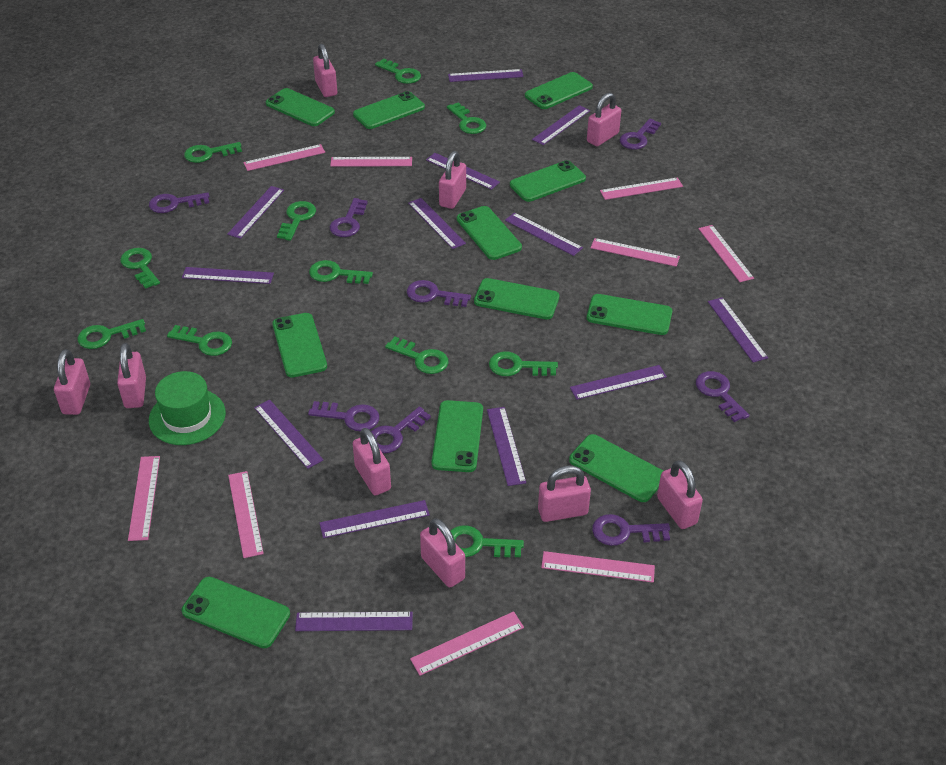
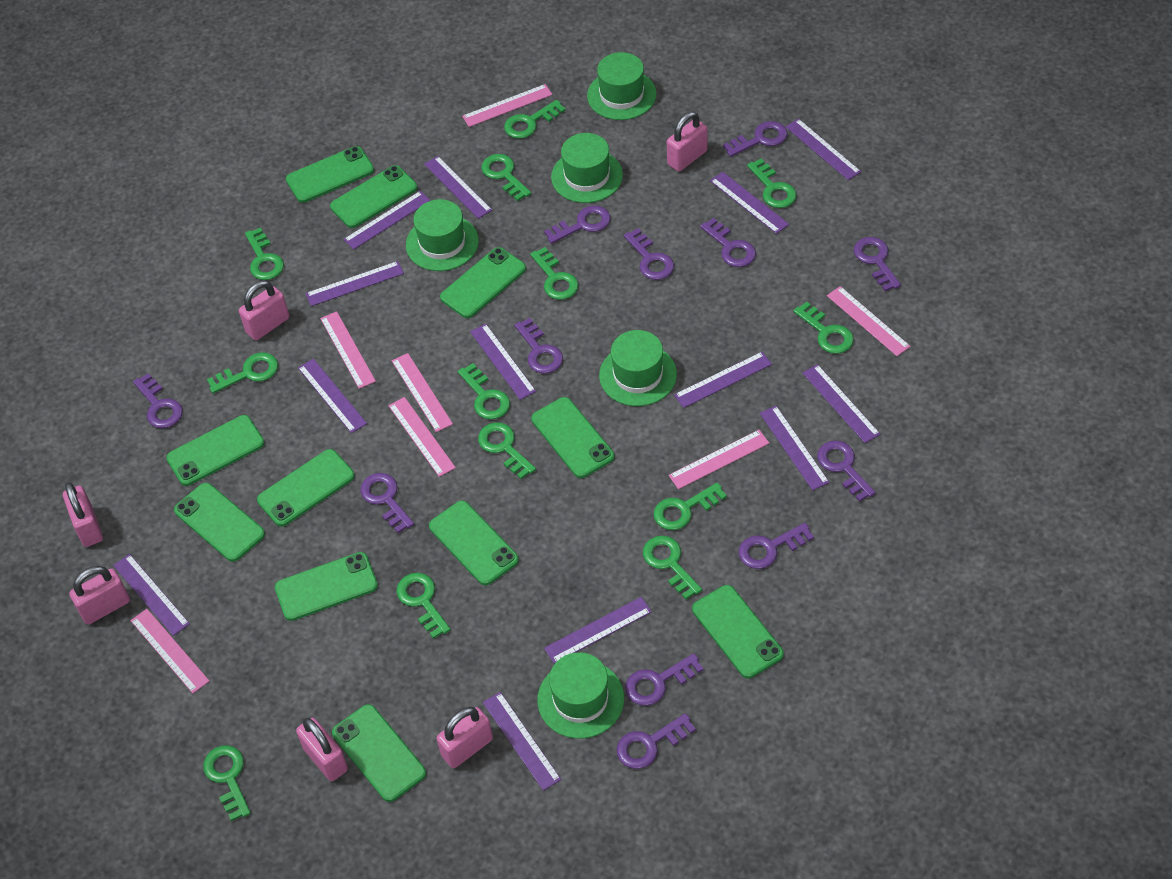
green hat: 1 -> 5
green key: 11 -> 13
pink padlock: 9 -> 6
pink ruler: 9 -> 7
purple key: 8 -> 12

